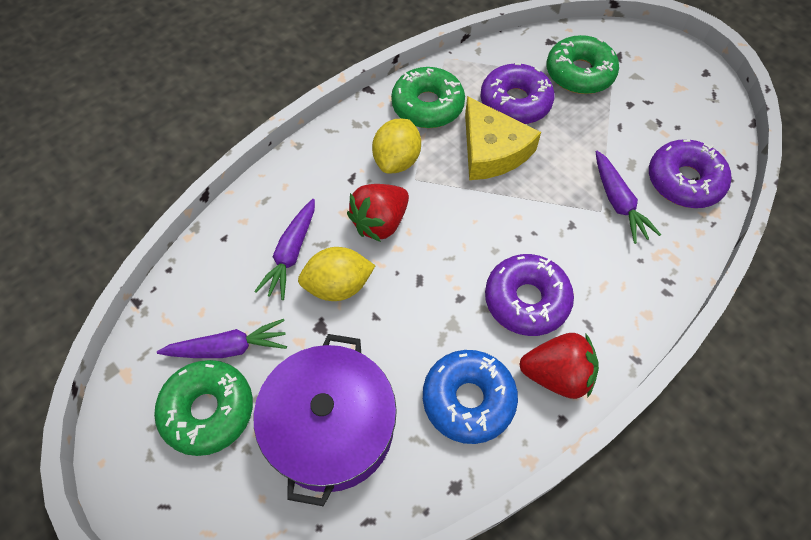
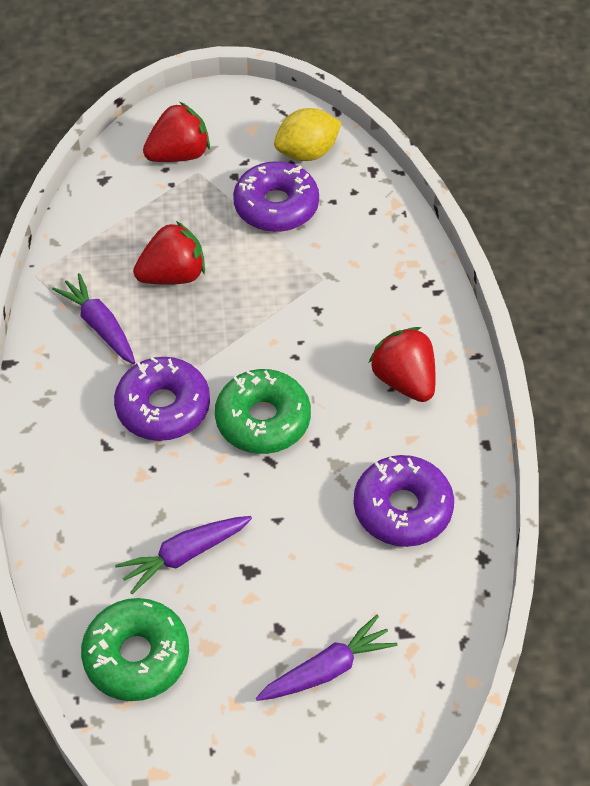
blue donut: 1 -> 0
green donut: 3 -> 2
purple pot: 1 -> 0
red strawberry: 2 -> 3
yellow cheese: 1 -> 0
yellow lemon: 2 -> 1

